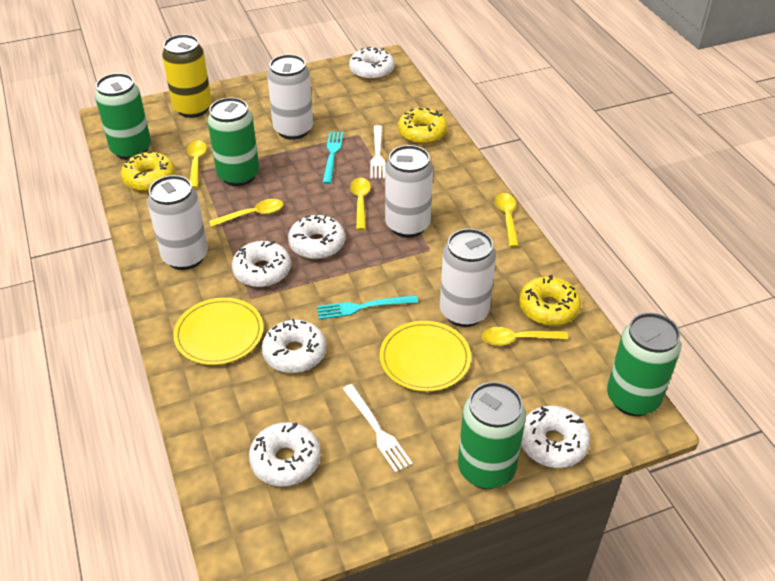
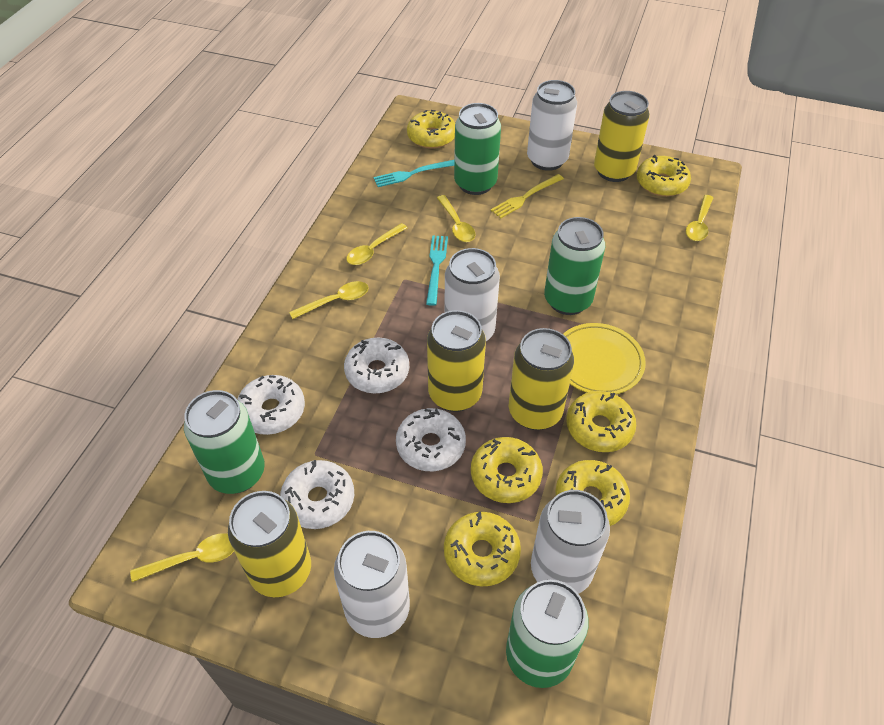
white donut: 6 -> 4
white fork: 2 -> 0
yellow can: 1 -> 4
yellow donut: 3 -> 6
yellow fork: 0 -> 1
yellow plate: 2 -> 1

